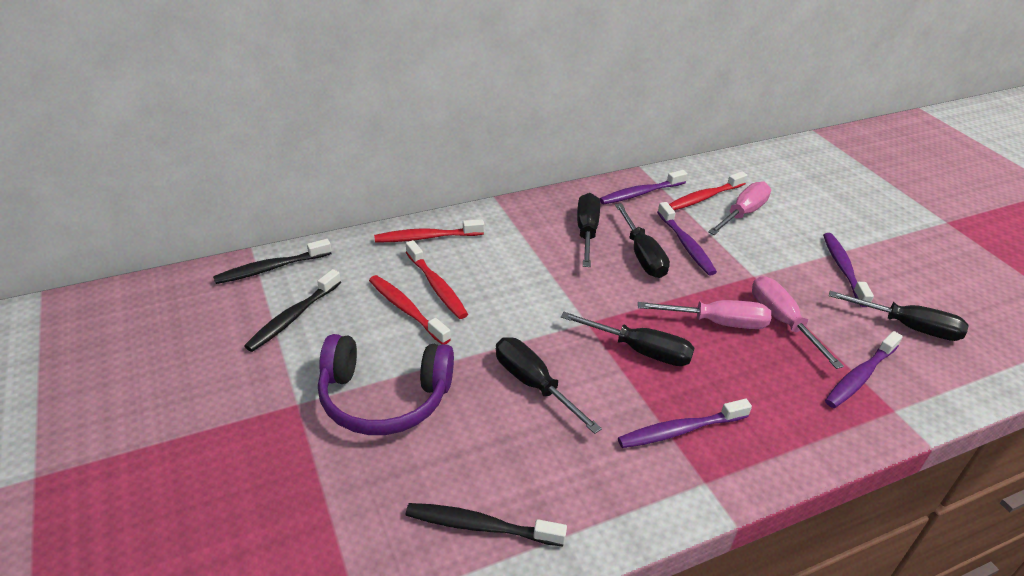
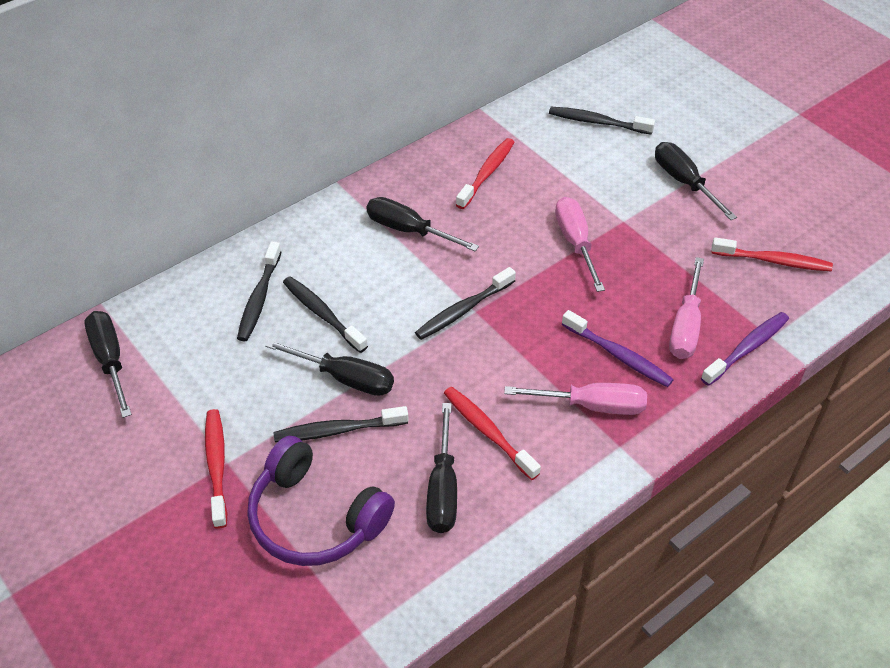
black toothbrush: 3 -> 5
purple toothbrush: 5 -> 2

